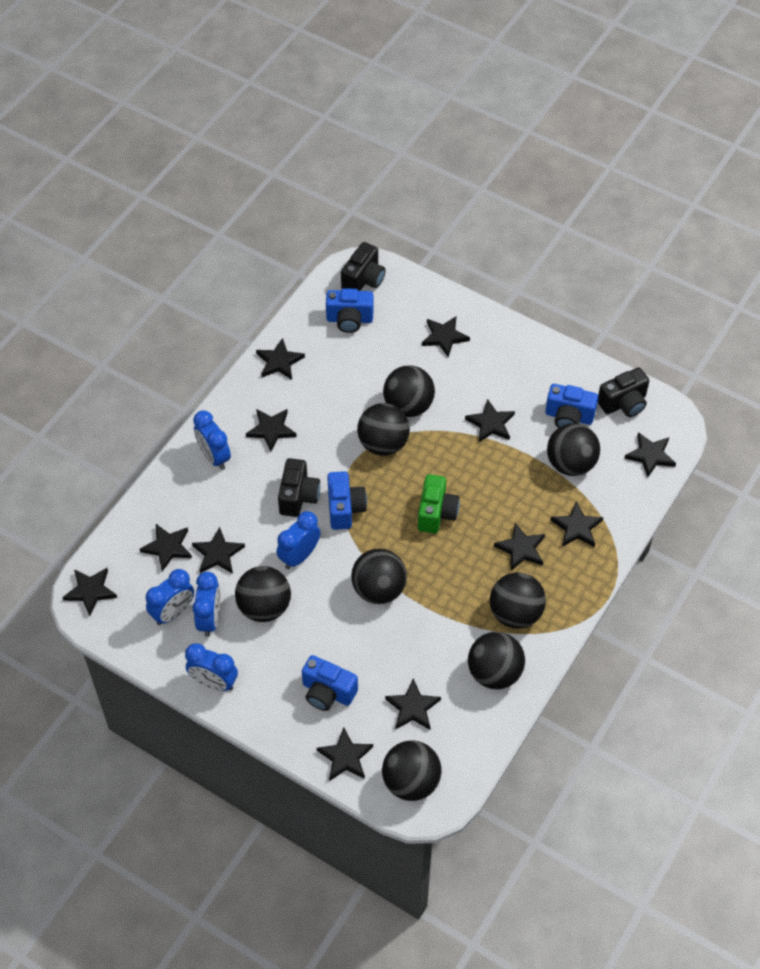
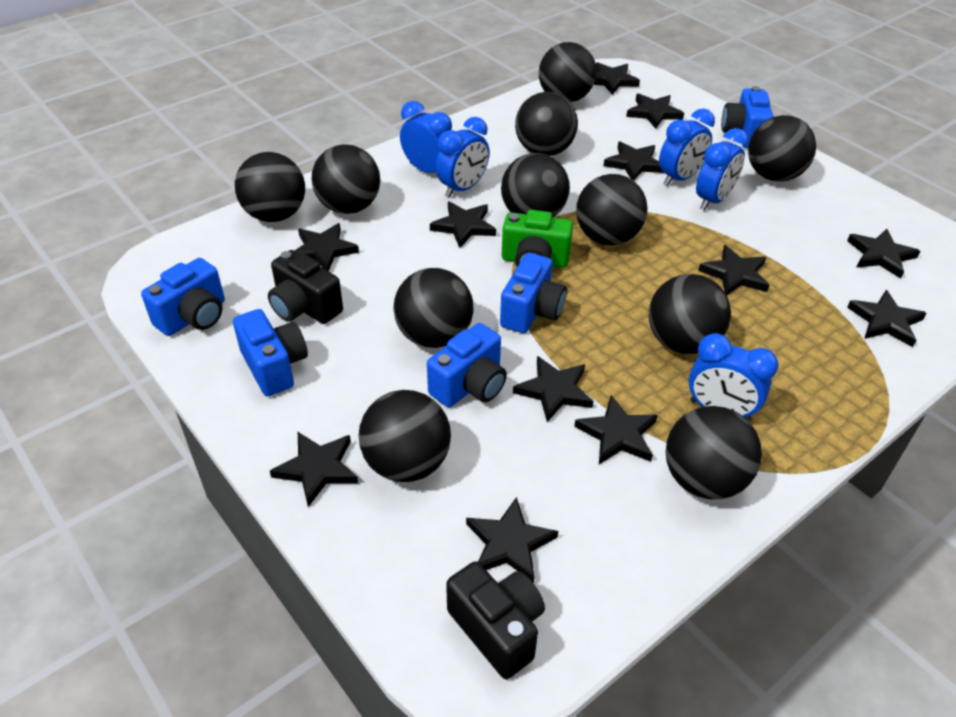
black ball: 8 -> 11
black camera: 3 -> 2
blue camera: 4 -> 5

